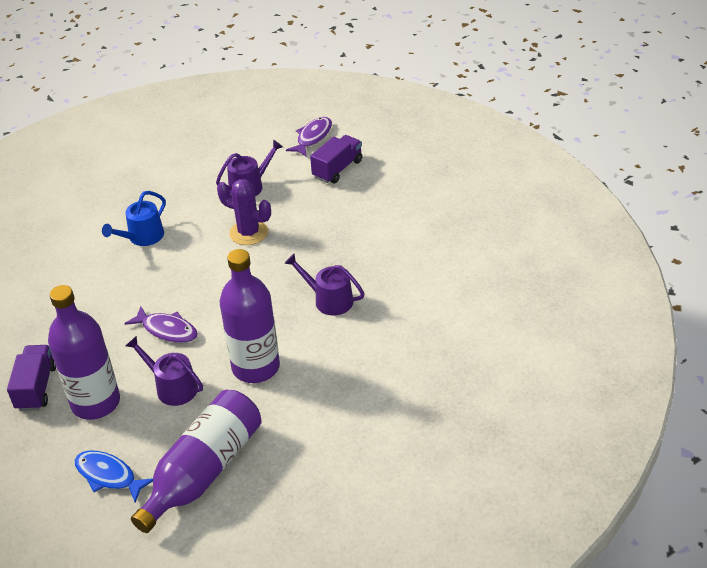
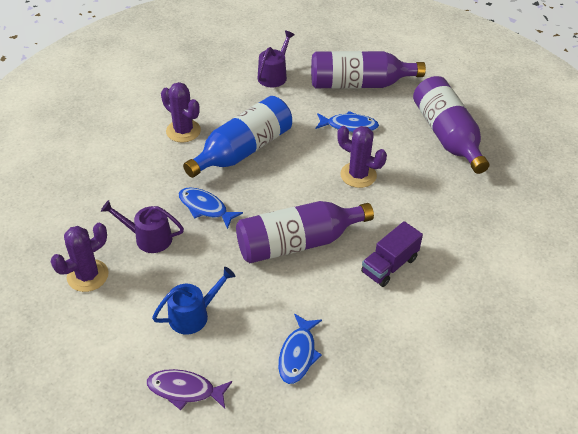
blue bottle: 0 -> 1
blue fish: 1 -> 3
purple cactus: 1 -> 3
purple fish: 2 -> 1
purple truck: 2 -> 1
purple watering can: 3 -> 2

